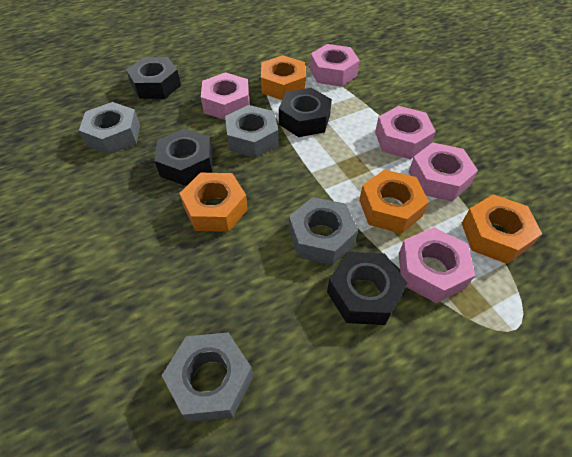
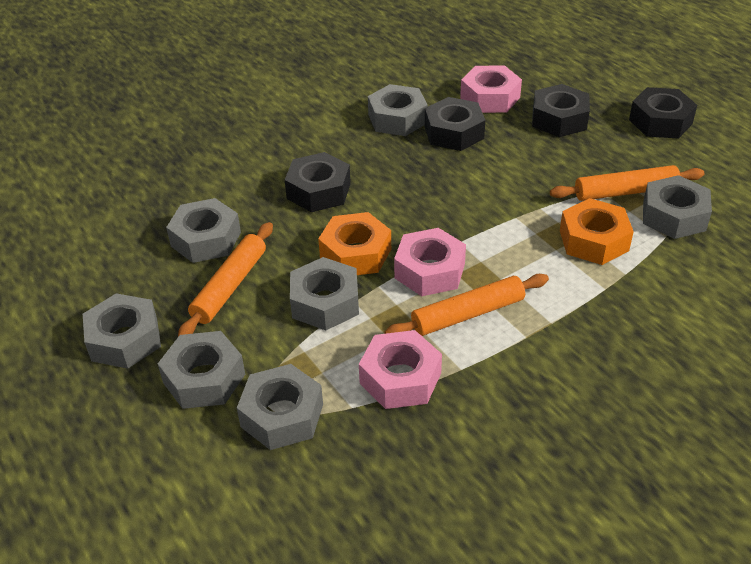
grey nut: 4 -> 7
orange nut: 4 -> 2
orange rolling pin: 0 -> 3
pink nut: 5 -> 3

